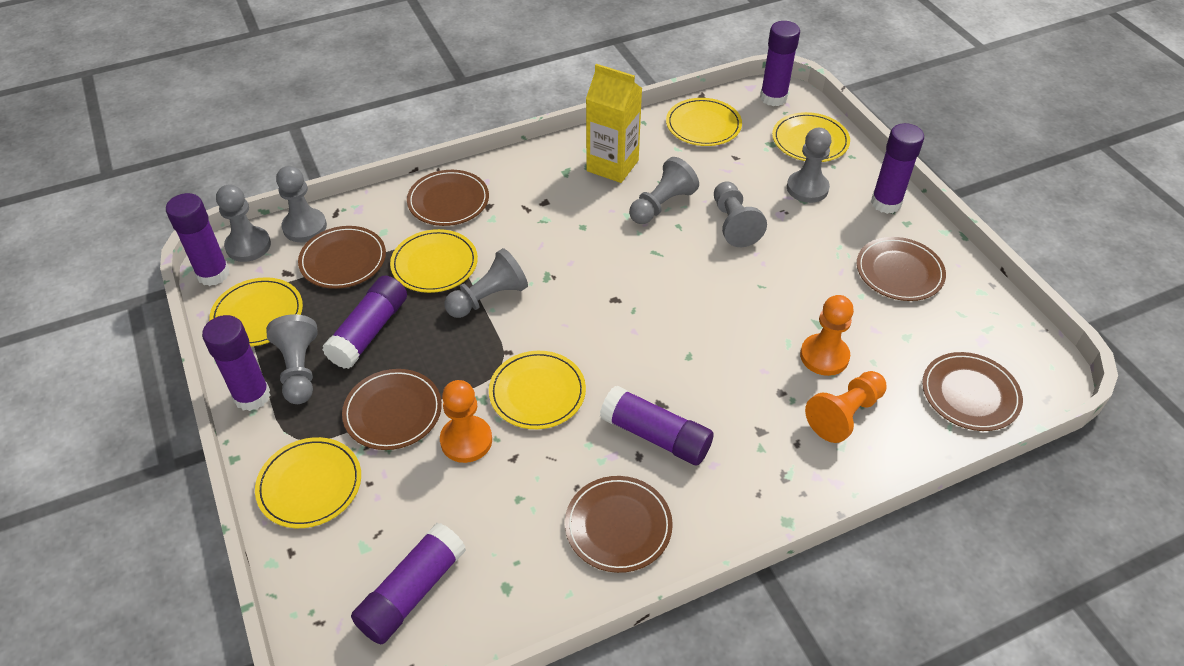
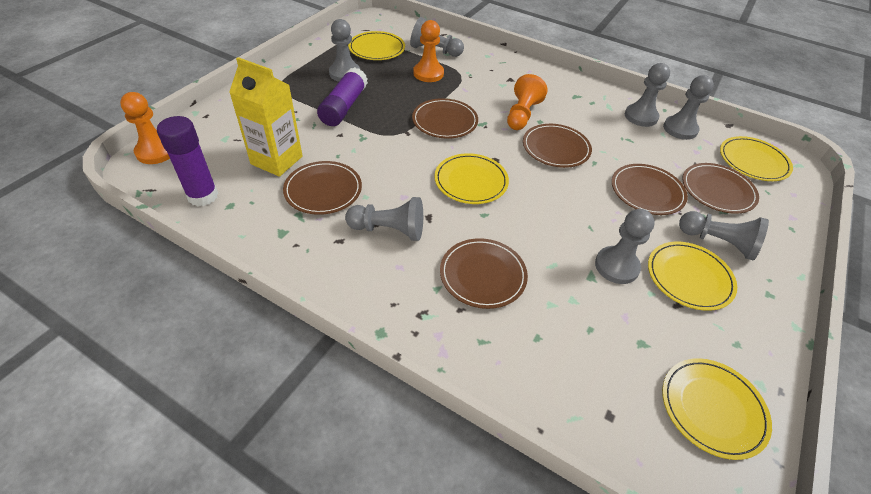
purple glue stick: 7 -> 2
yellow plate: 6 -> 5

